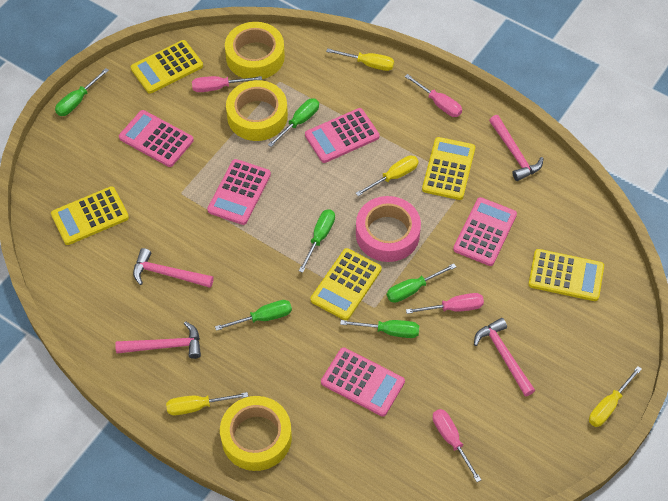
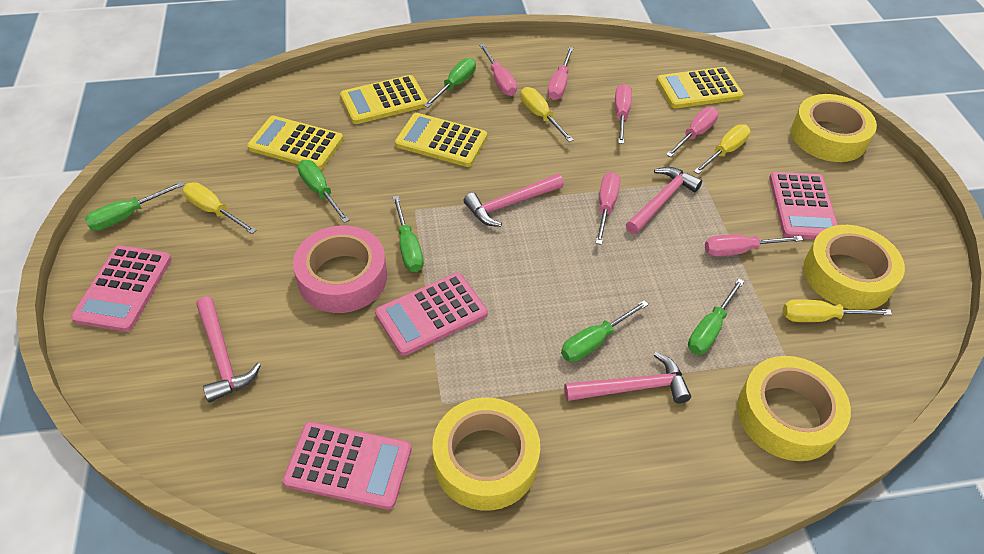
pink calculator: 5 -> 4
pink screwdriver: 4 -> 6
yellow calculator: 5 -> 4
yellow tape: 3 -> 4

